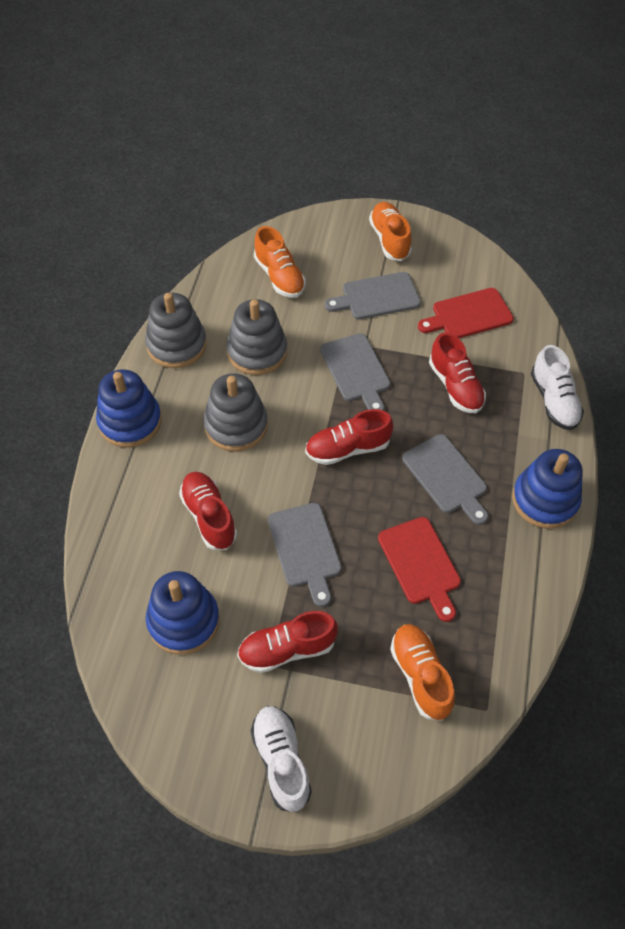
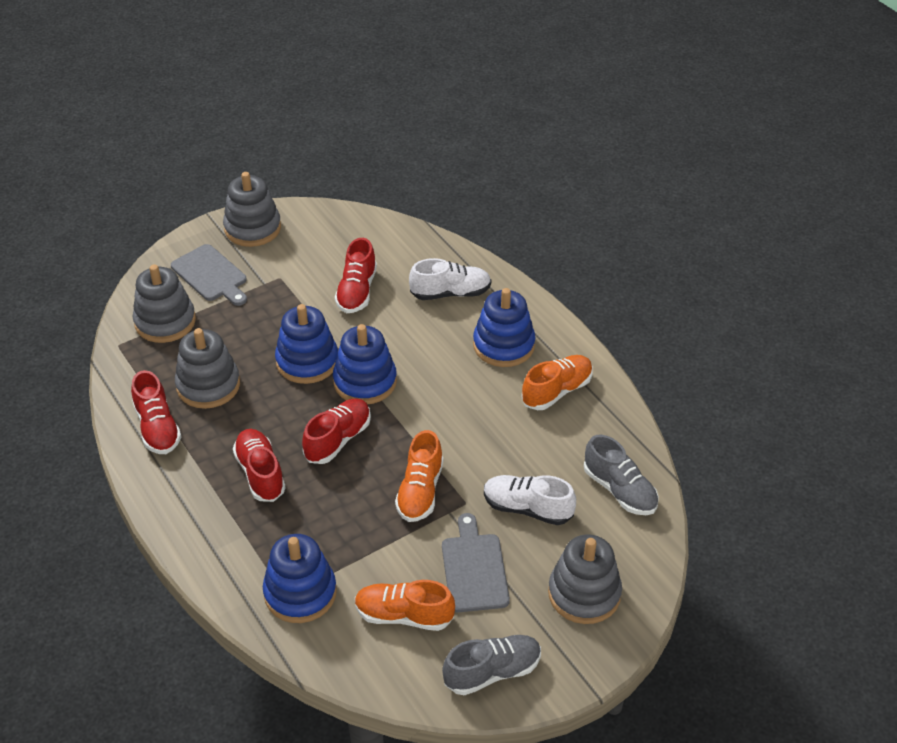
blue stacking toy: 3 -> 4
grey cutting board: 4 -> 2
grey shoe: 0 -> 2
grey stacking toy: 3 -> 4
red cutting board: 2 -> 0

